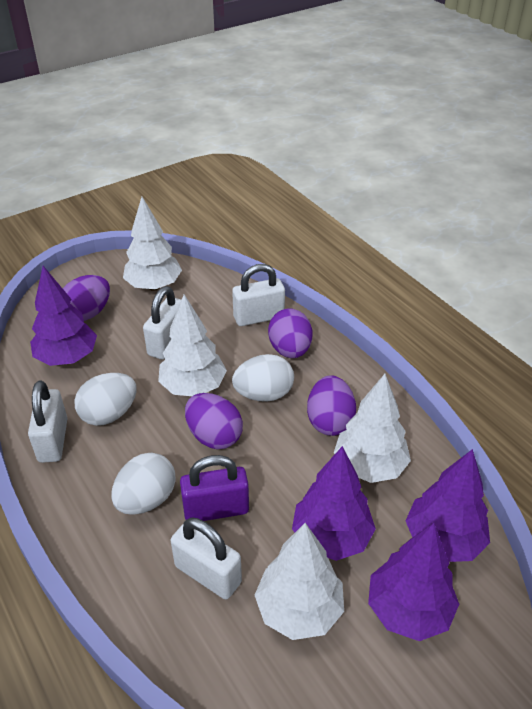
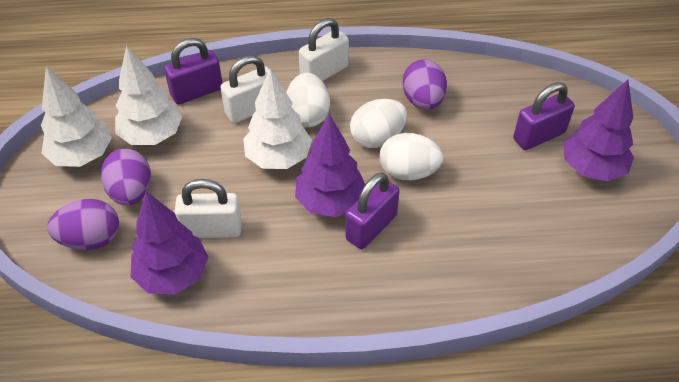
purple egg: 4 -> 3
purple padlock: 1 -> 3
purple tree: 4 -> 3
white padlock: 4 -> 3
white tree: 4 -> 3

